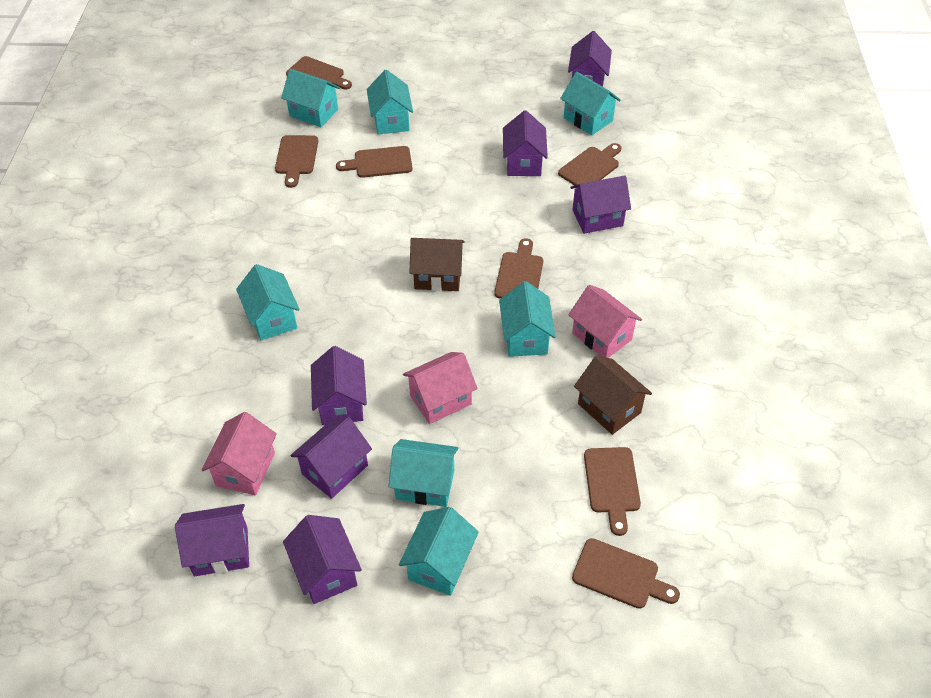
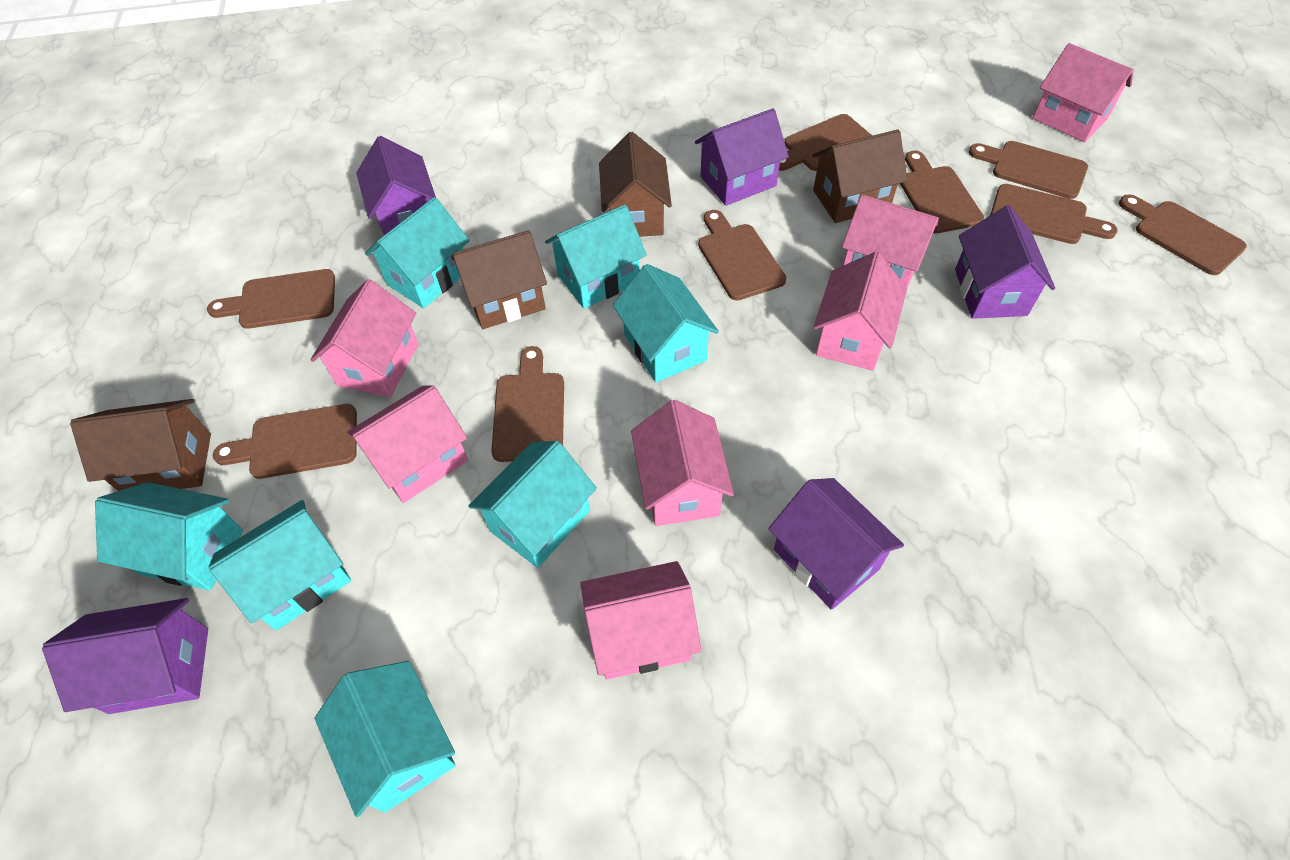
brown cutting board: 7 -> 9
brown house: 2 -> 4
pink house: 3 -> 7
purple house: 7 -> 5

